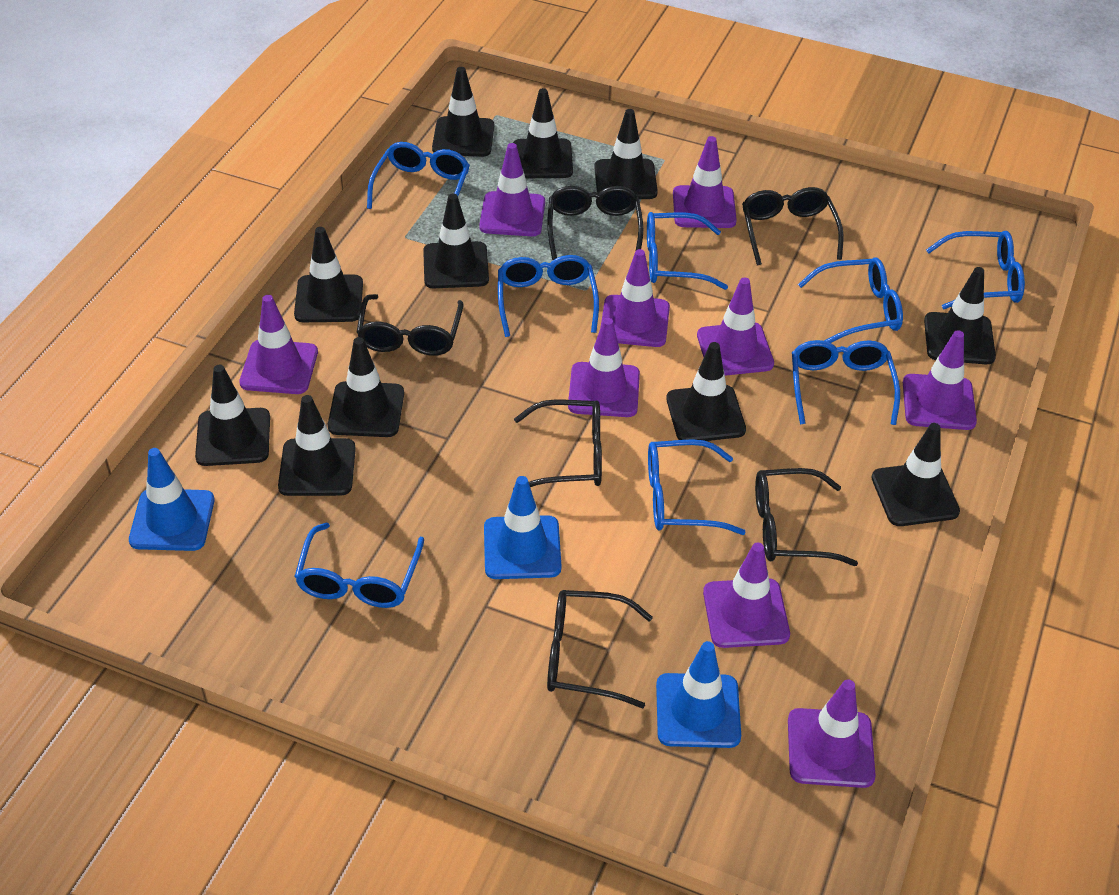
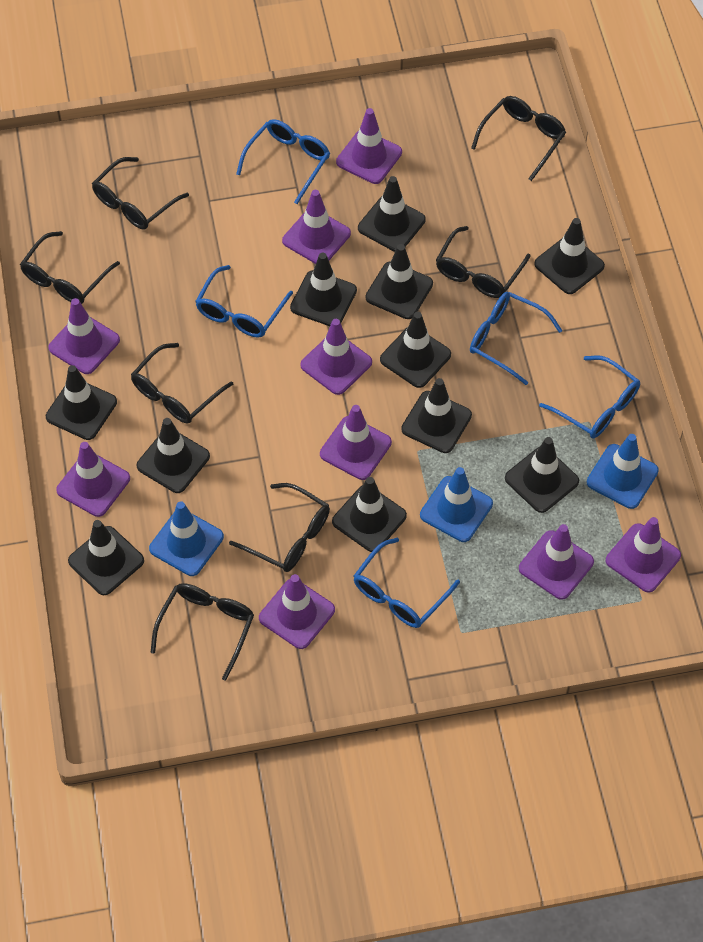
black glasses: 6 -> 7
blue glasses: 8 -> 5

